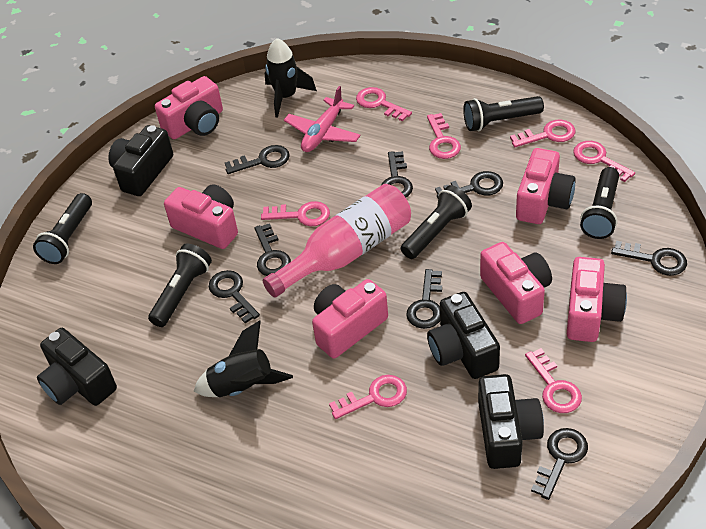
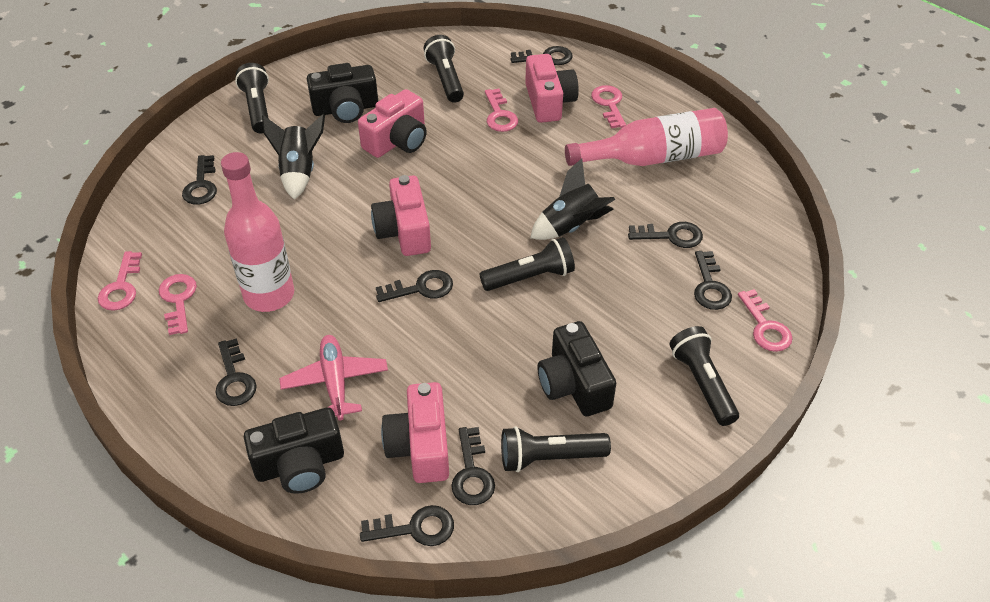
black camera: 4 -> 3
pink bottle: 1 -> 2
pink camera: 6 -> 4
pink key: 7 -> 5

